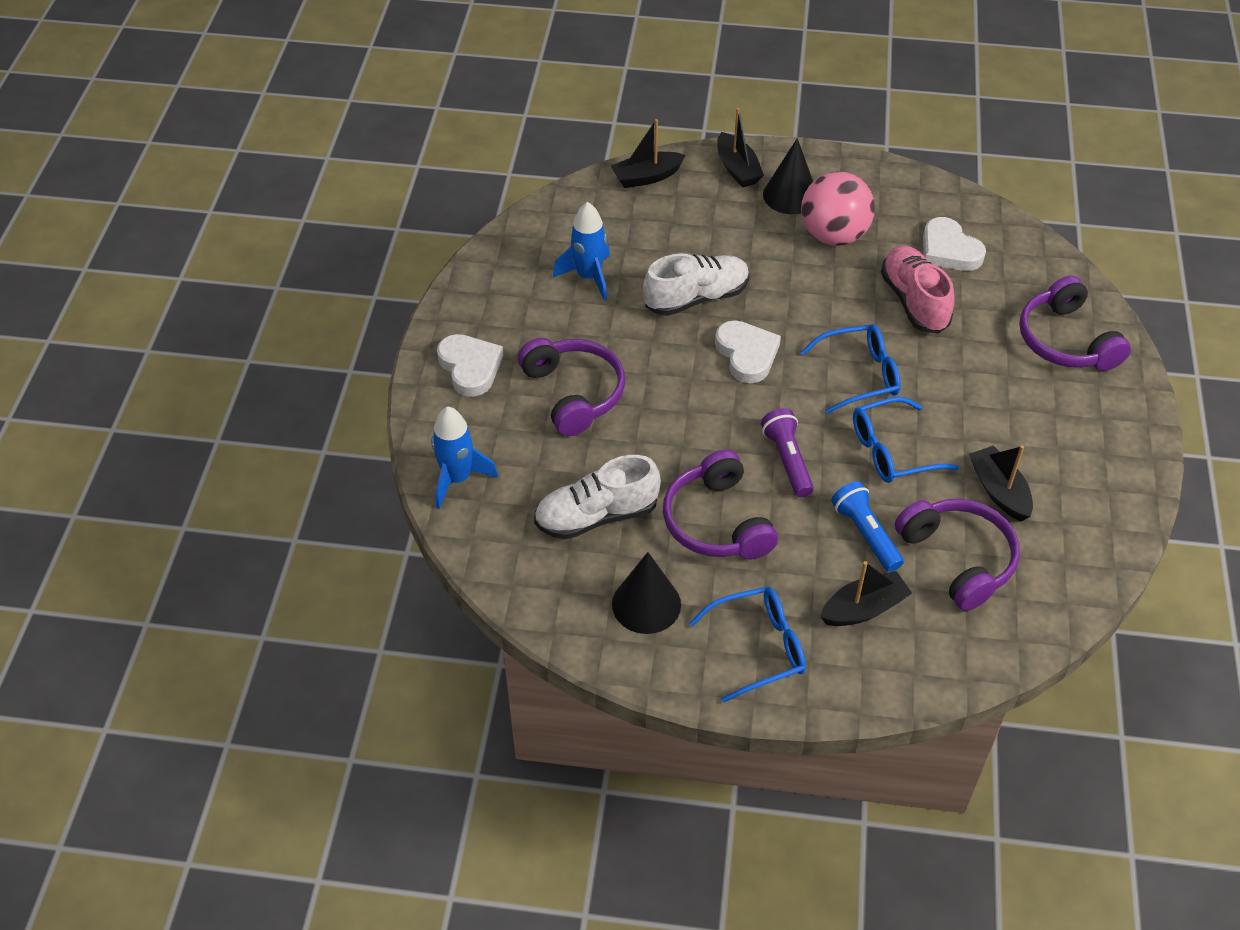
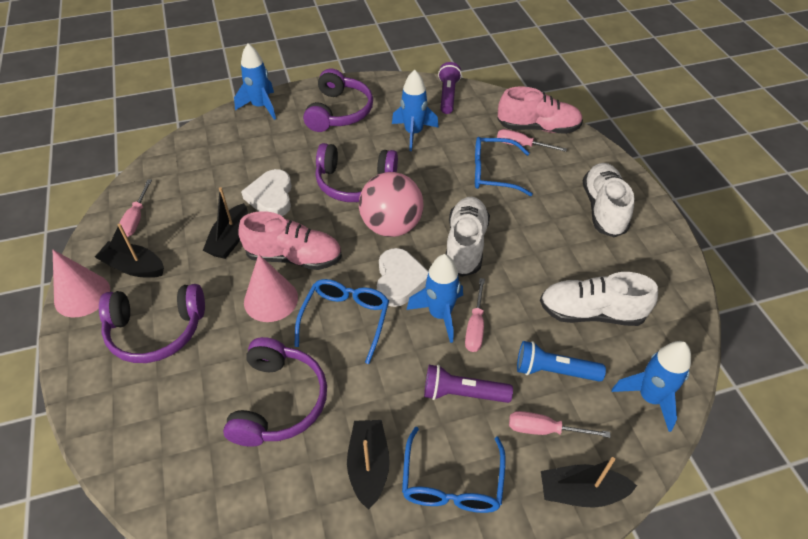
black cone: 2 -> 0
blue rocket: 2 -> 4
pink cone: 0 -> 2
pink screwdriver: 0 -> 4
pink shoe: 1 -> 2
purple flashlight: 1 -> 2
white heart: 3 -> 2
white shoe: 2 -> 3

